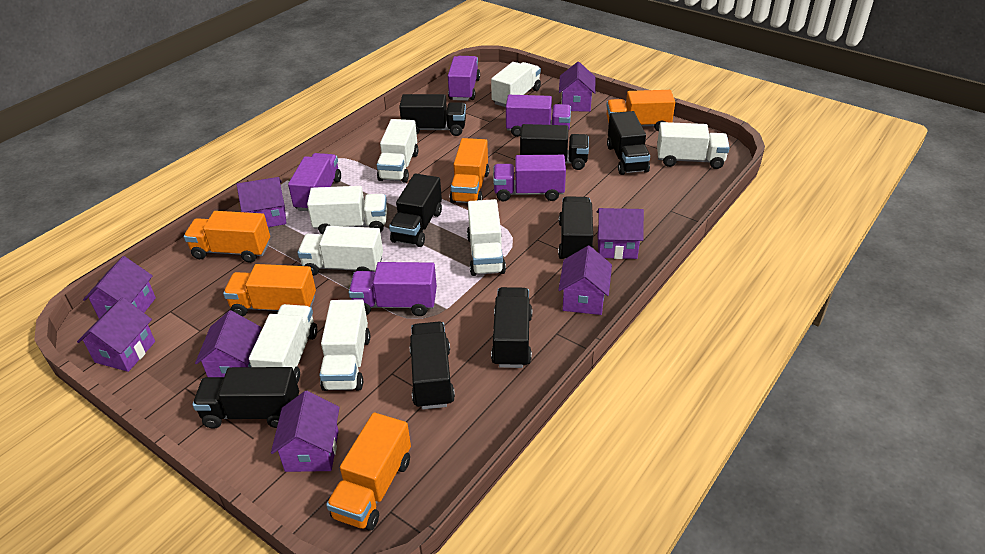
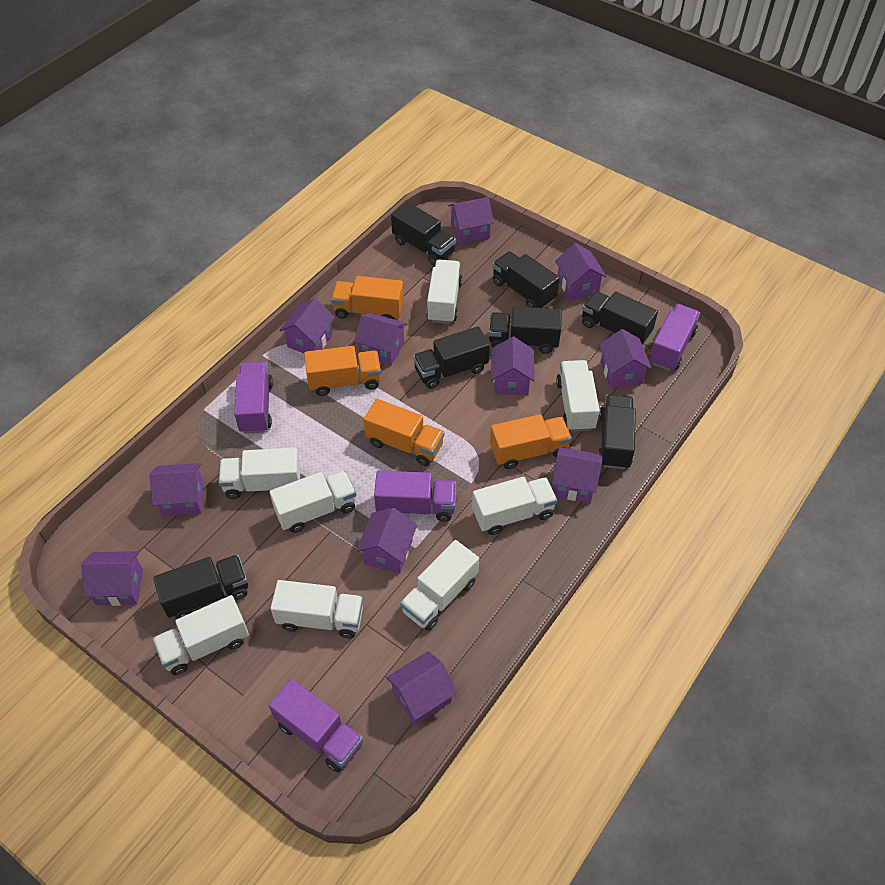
black truck: 8 -> 7
orange truck: 5 -> 4
purple house: 8 -> 11
purple truck: 5 -> 4

